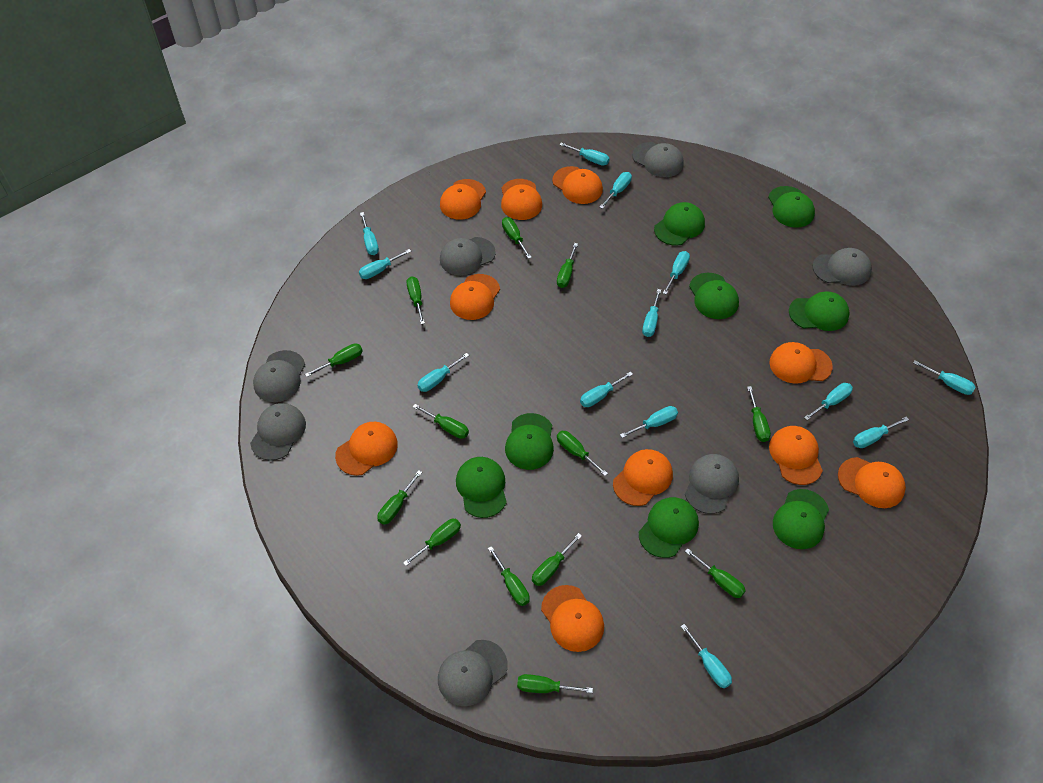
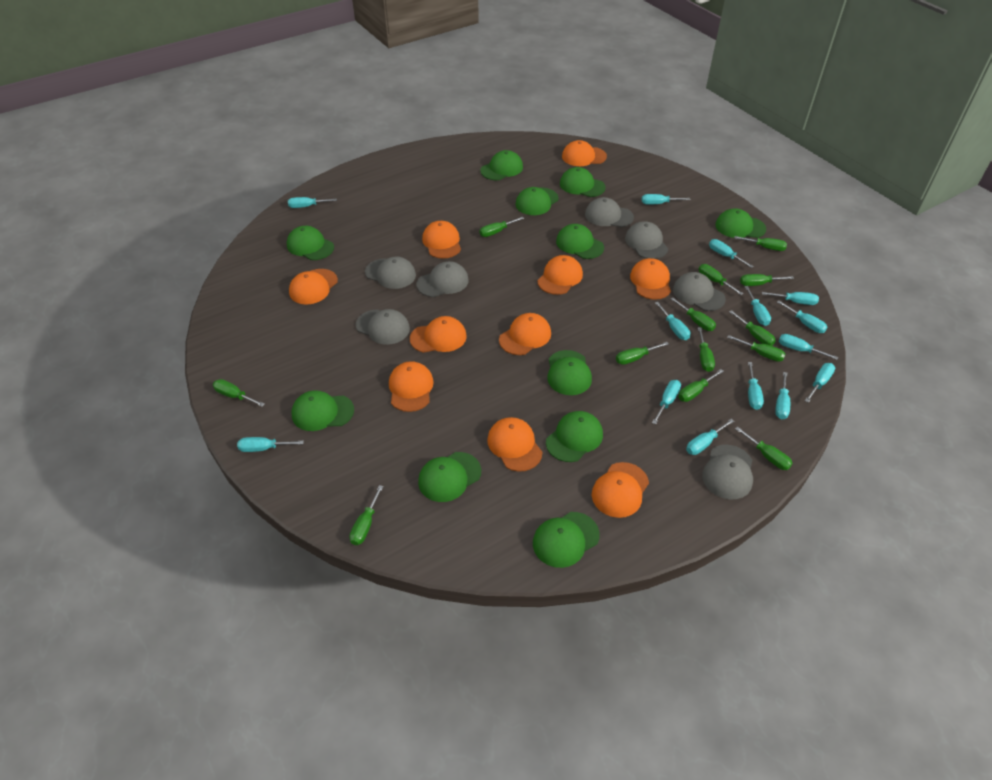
green cap: 8 -> 11
turquoise screwdriver: 13 -> 14

